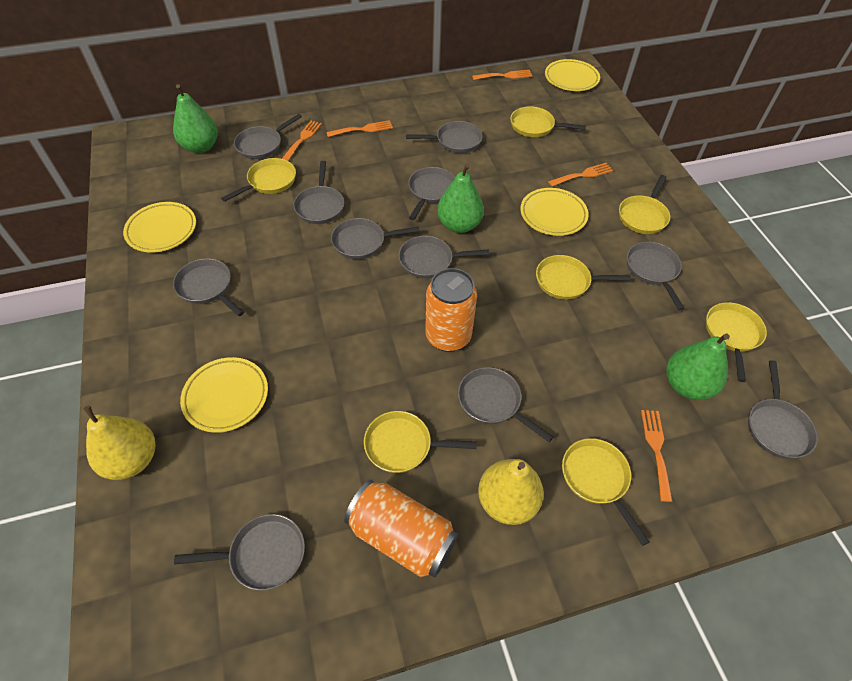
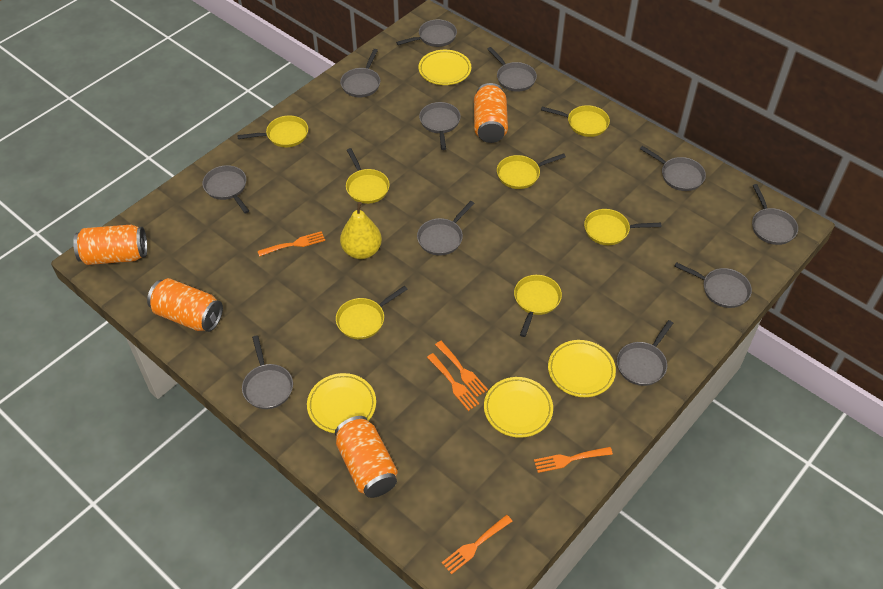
green pear: 3 -> 0
orange can: 2 -> 4
yellow pear: 2 -> 1

